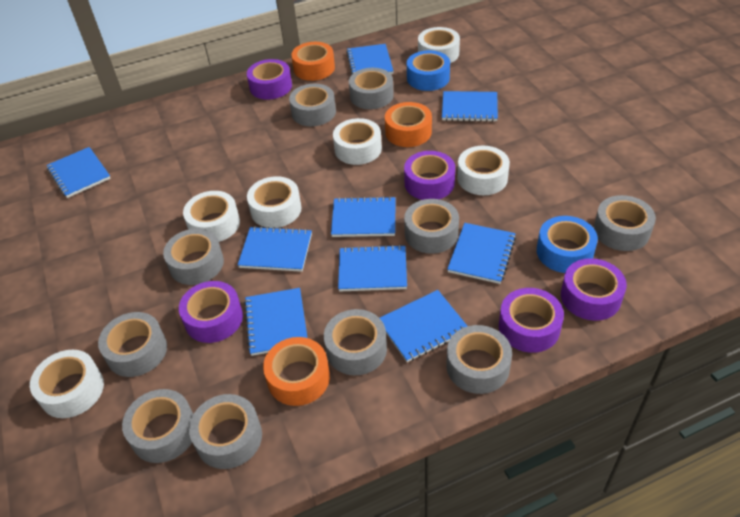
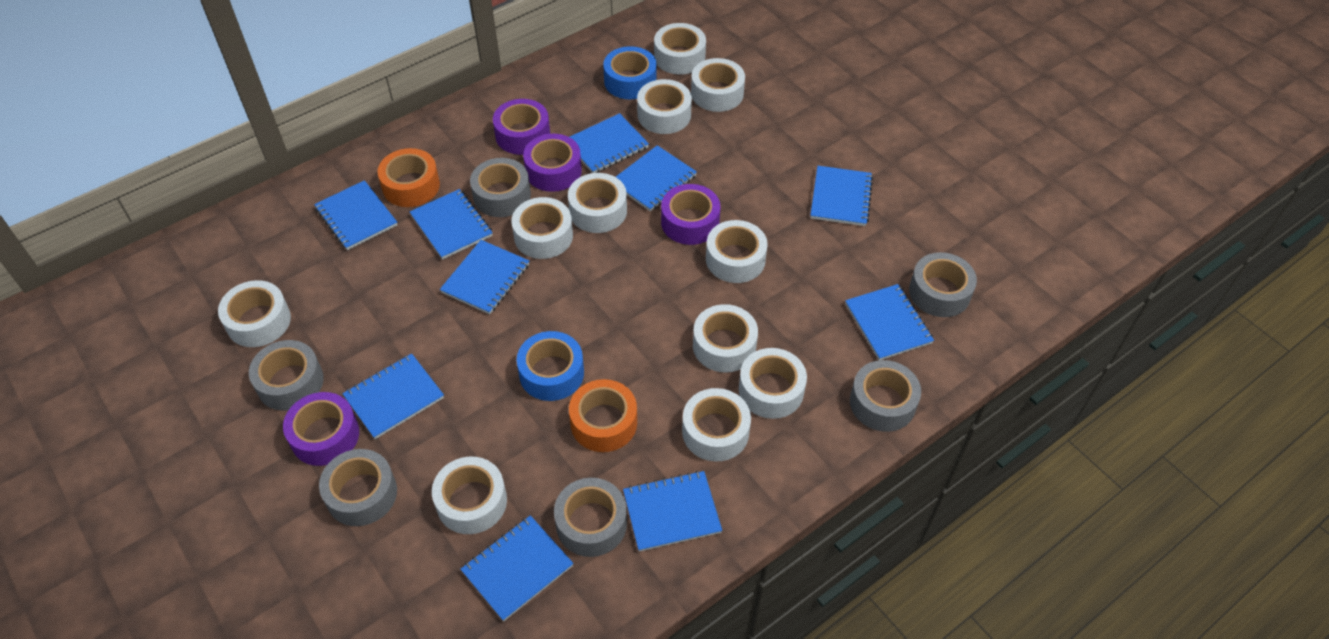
blue notebook: 9 -> 10
grey tape: 10 -> 6
orange tape: 3 -> 2
purple tape: 5 -> 4
white tape: 6 -> 11

